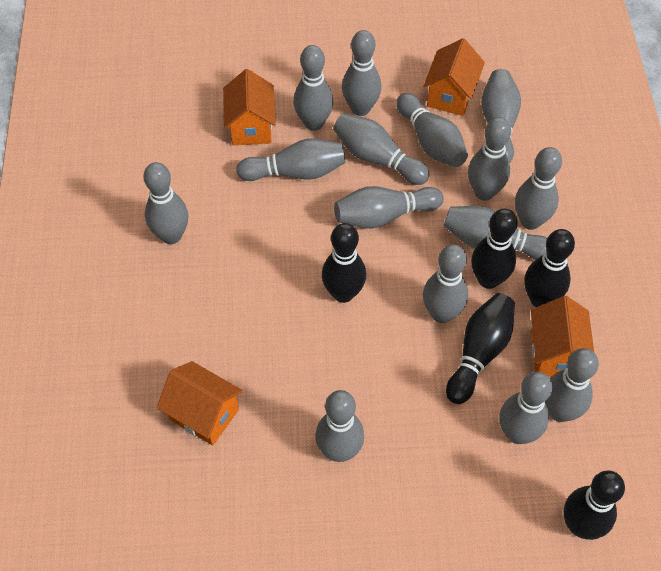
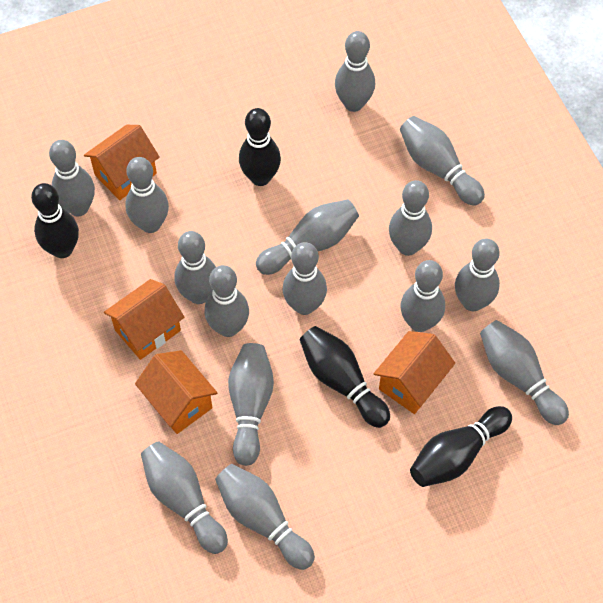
black bowling pin: 5 -> 4

